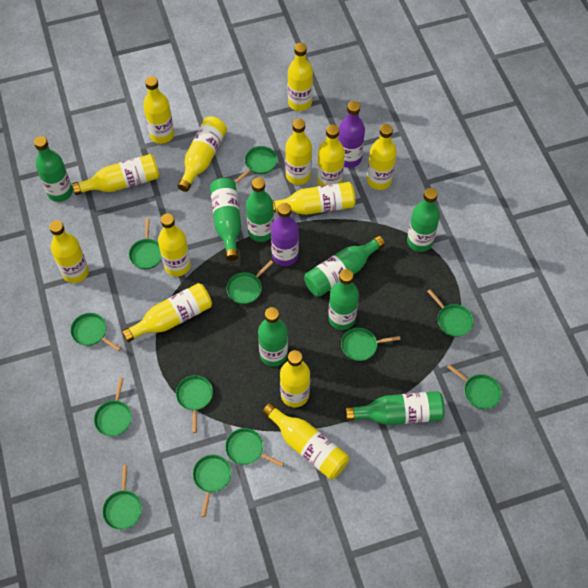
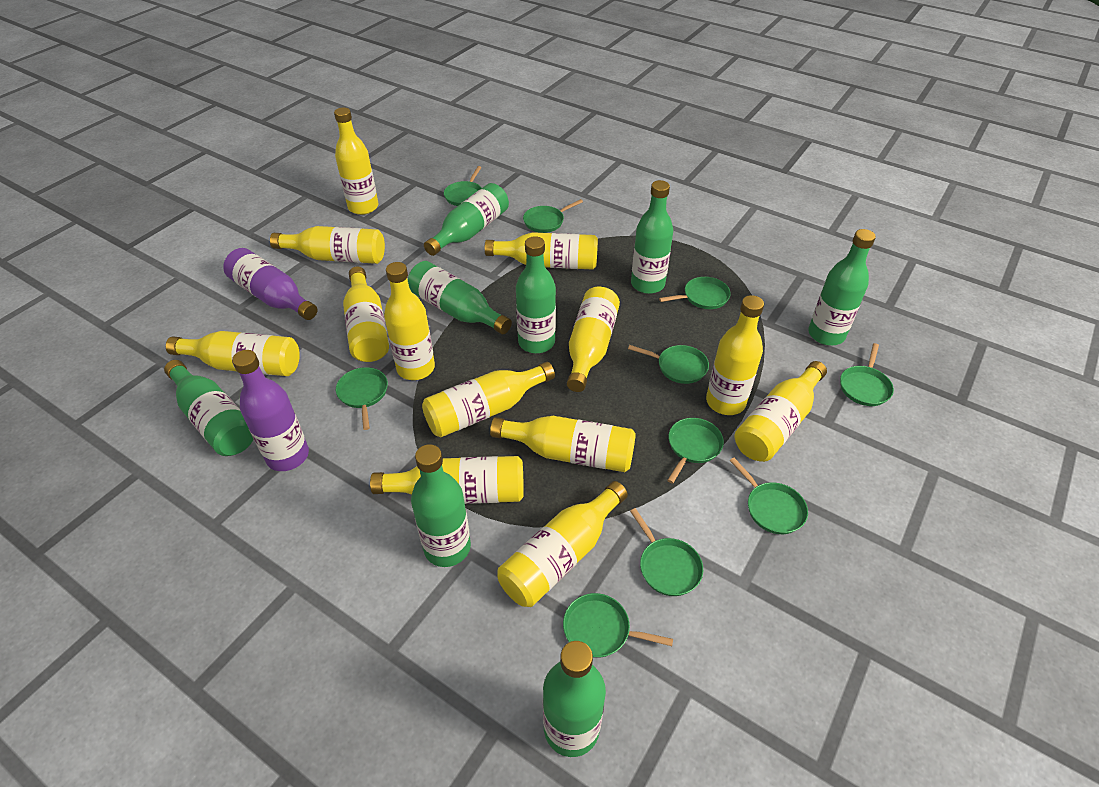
green pan: 12 -> 10

